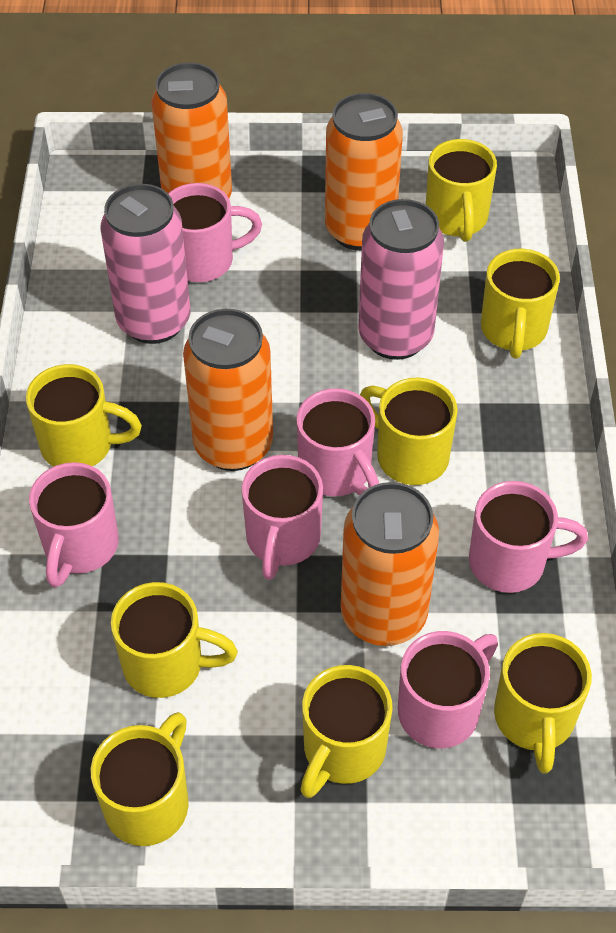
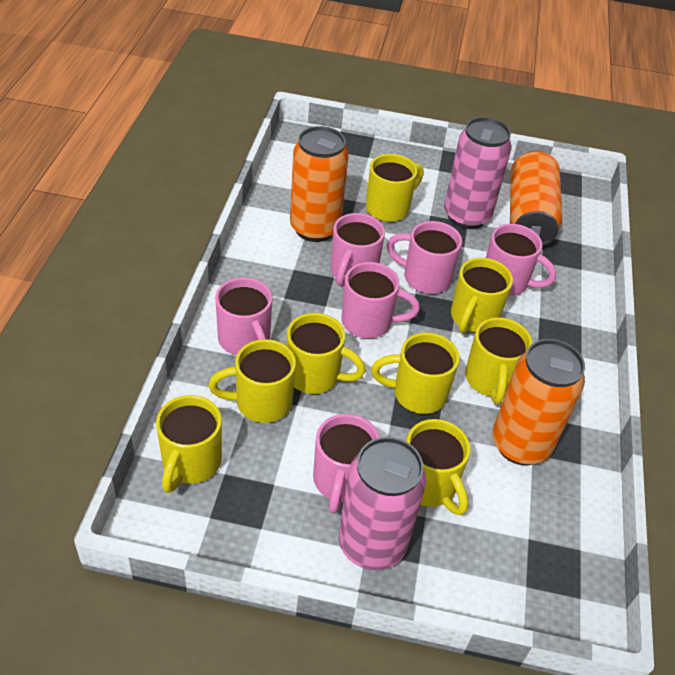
orange can: 4 -> 3

